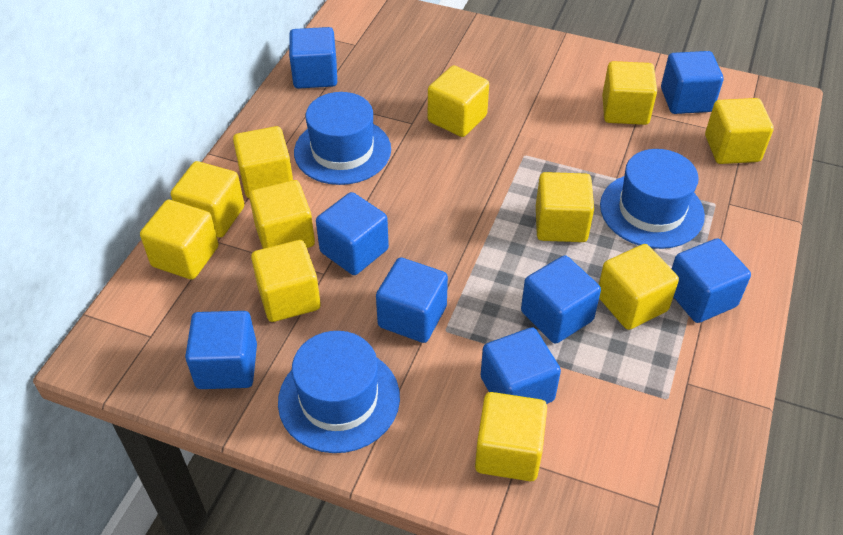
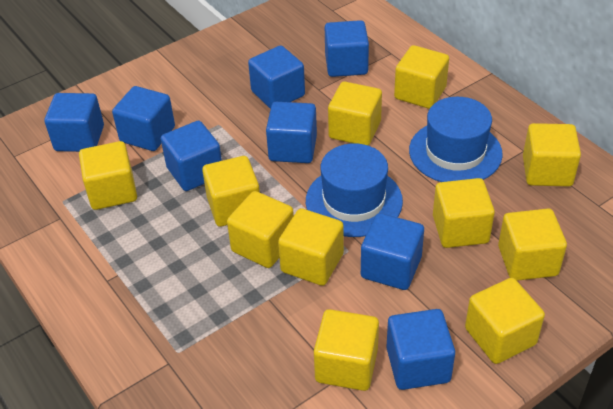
blue hat: 3 -> 2

